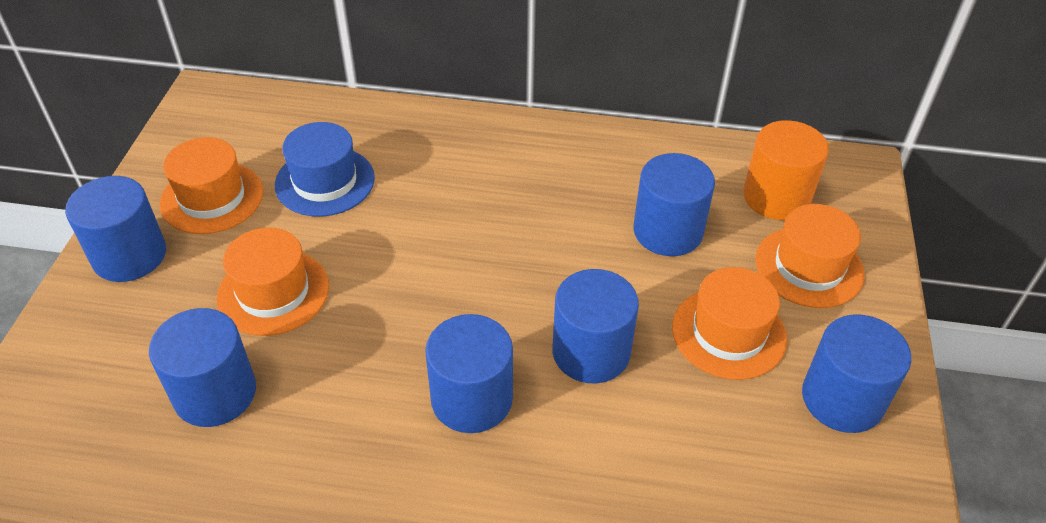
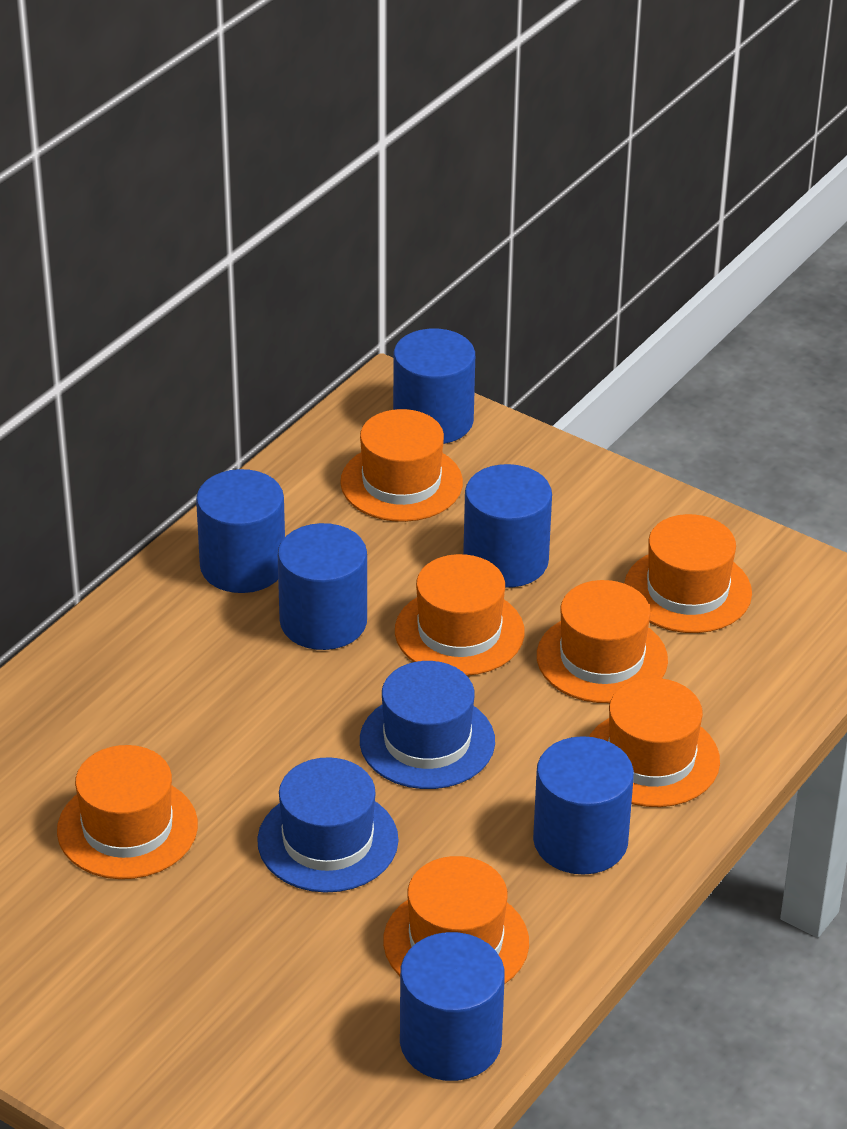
blue hat: 1 -> 2
orange cylinder: 1 -> 0
orange hat: 4 -> 7

